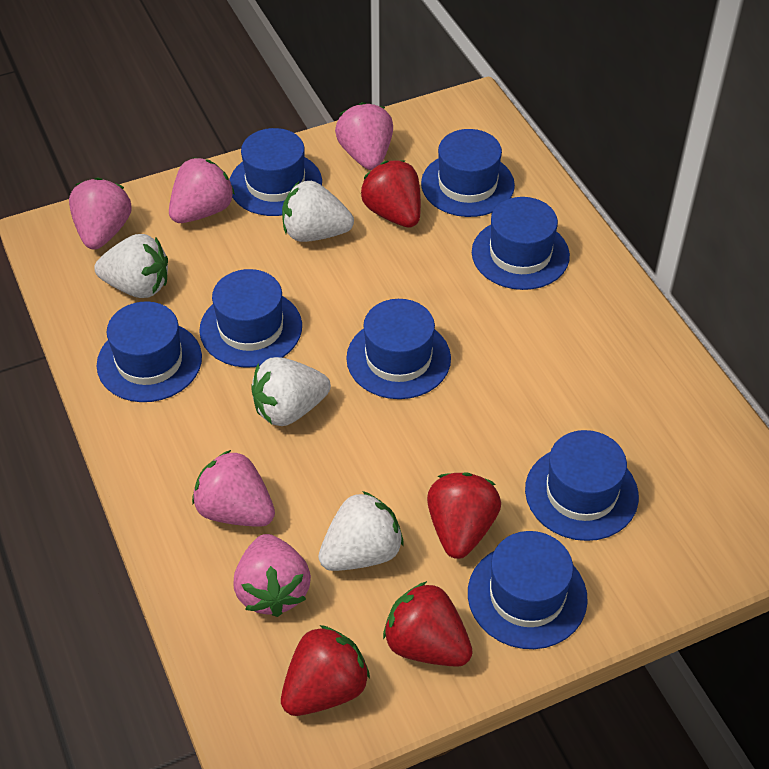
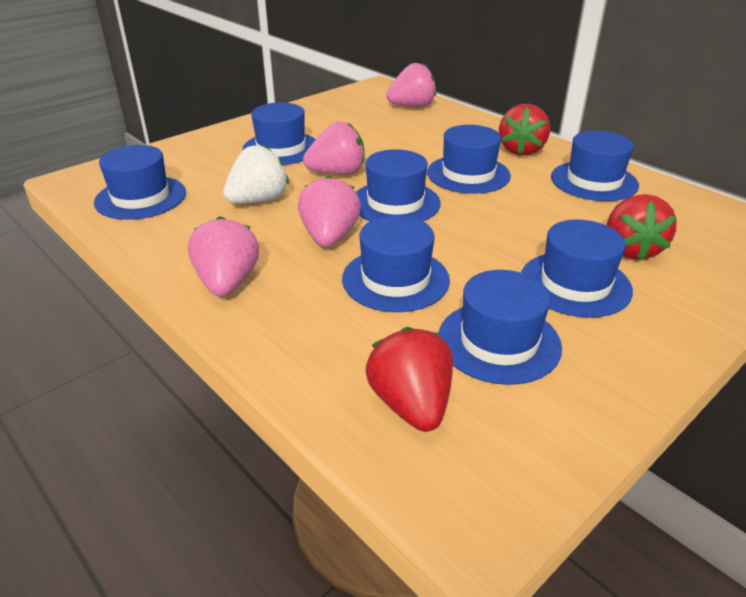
pink strawberry: 5 -> 4
red strawberry: 4 -> 3
white strawberry: 4 -> 1

